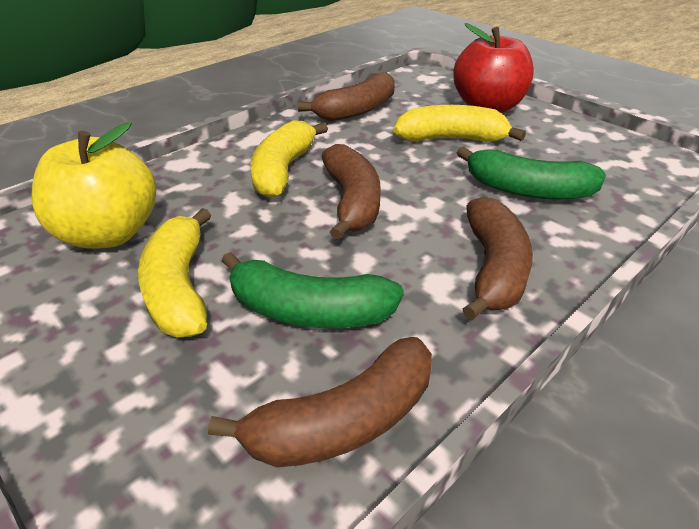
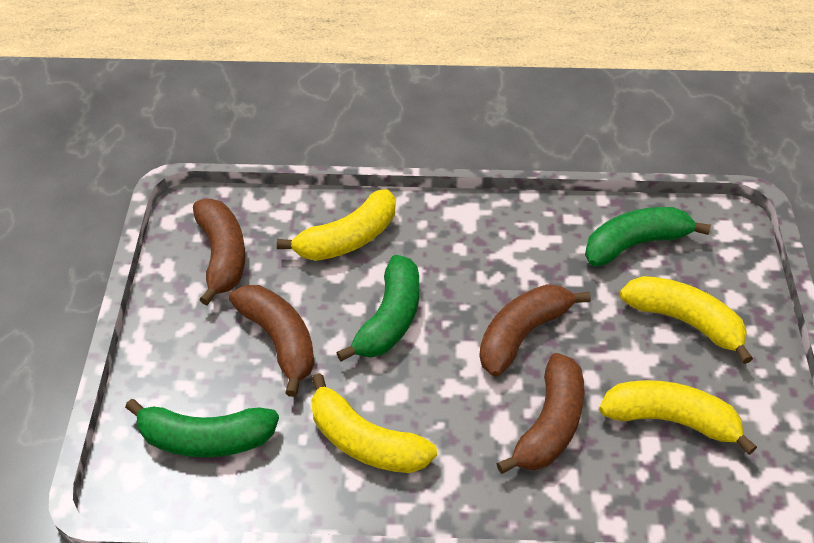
green banana: 2 -> 3
red apple: 1 -> 0
yellow apple: 1 -> 0
yellow banana: 3 -> 4

